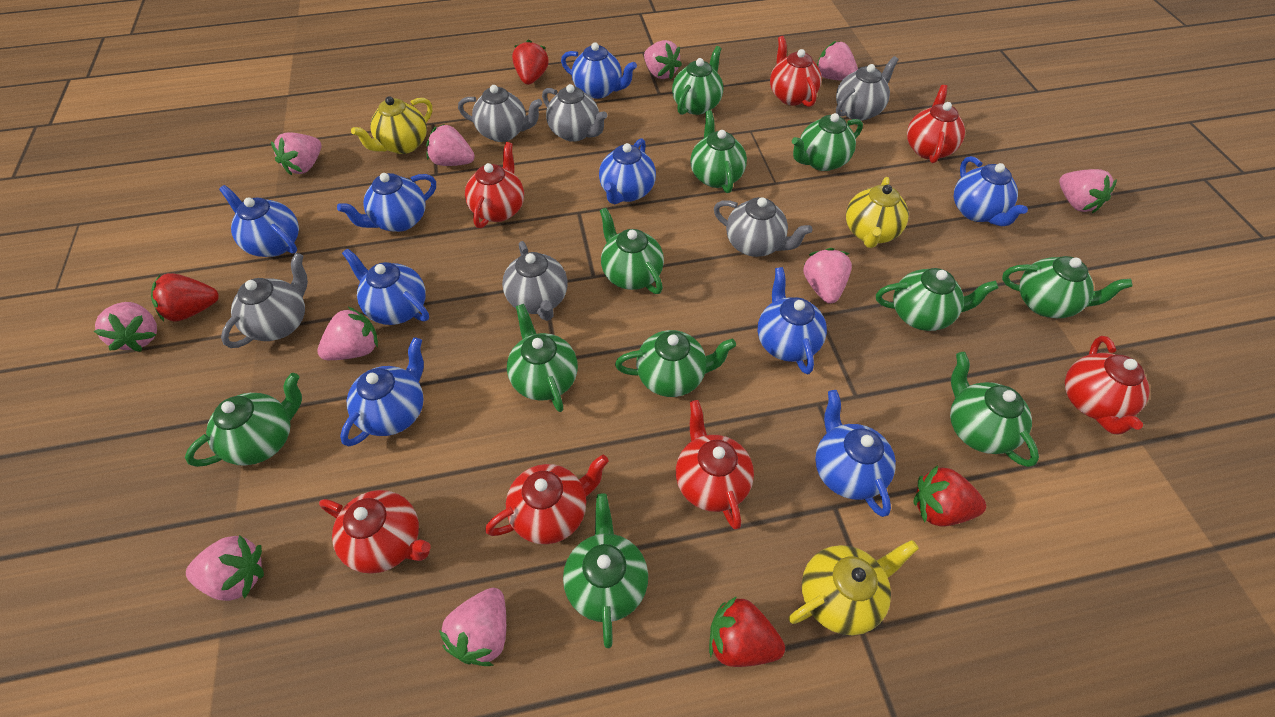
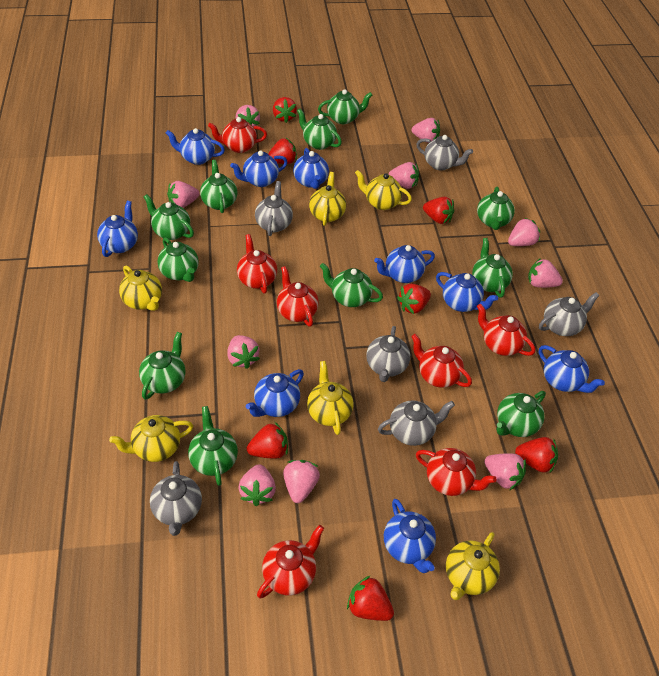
red strawberry: 4 -> 7
yellow teapot: 3 -> 6

